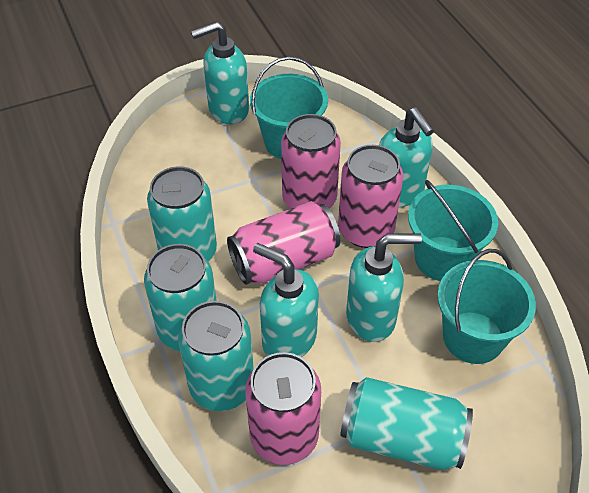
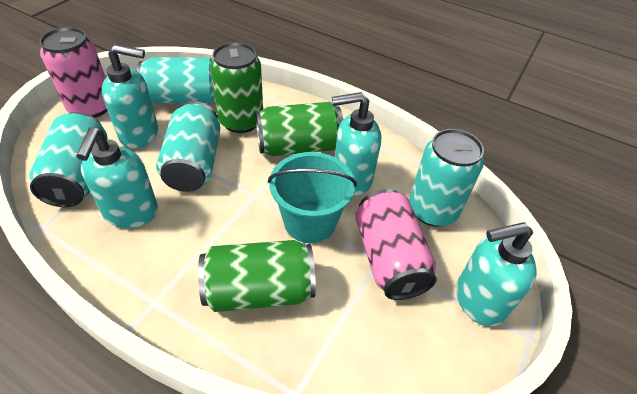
green can: 0 -> 3
pink can: 4 -> 2
turquoise bucket: 3 -> 1

